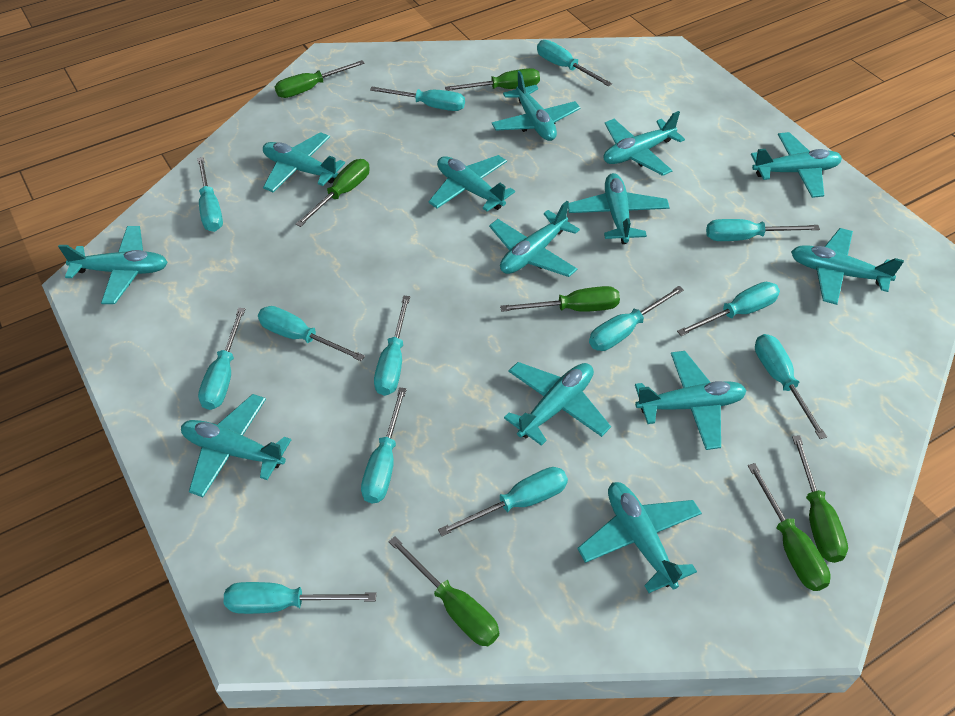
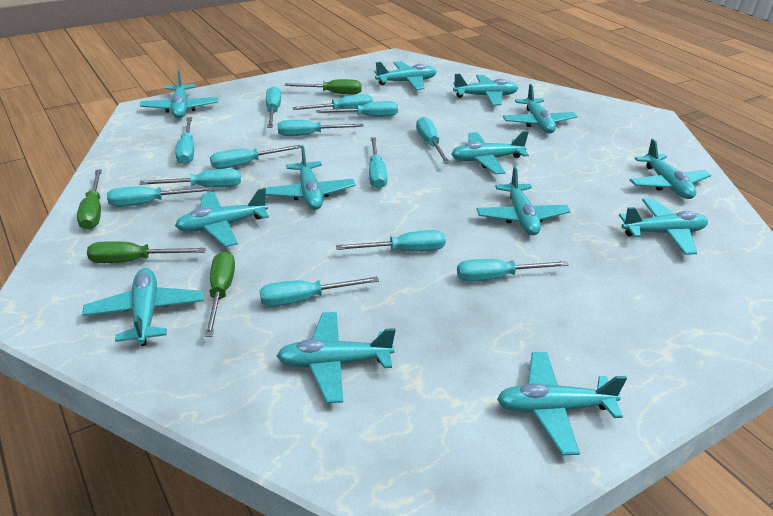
green screwdriver: 7 -> 4

